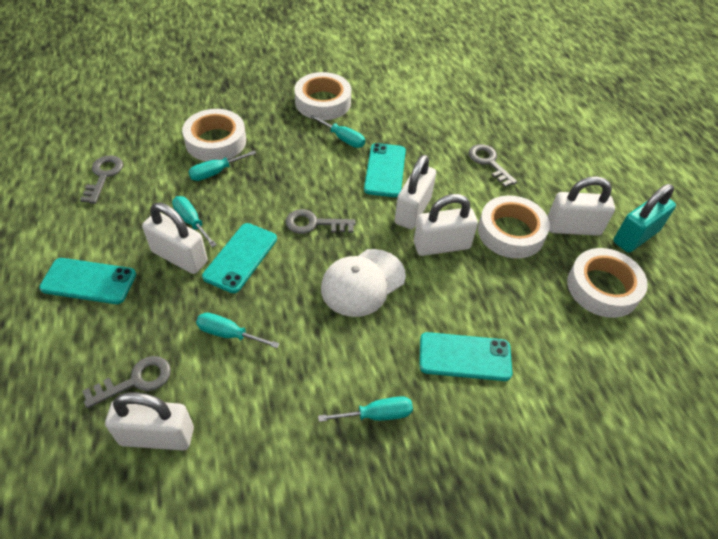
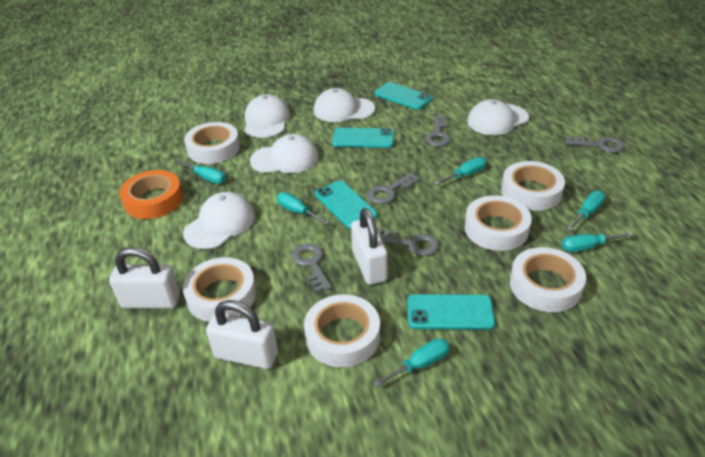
grey key: 4 -> 5
orange tape: 0 -> 1
turquoise padlock: 1 -> 0
turquoise screwdriver: 5 -> 6
white cap: 1 -> 5
white padlock: 5 -> 3
white tape: 4 -> 6

